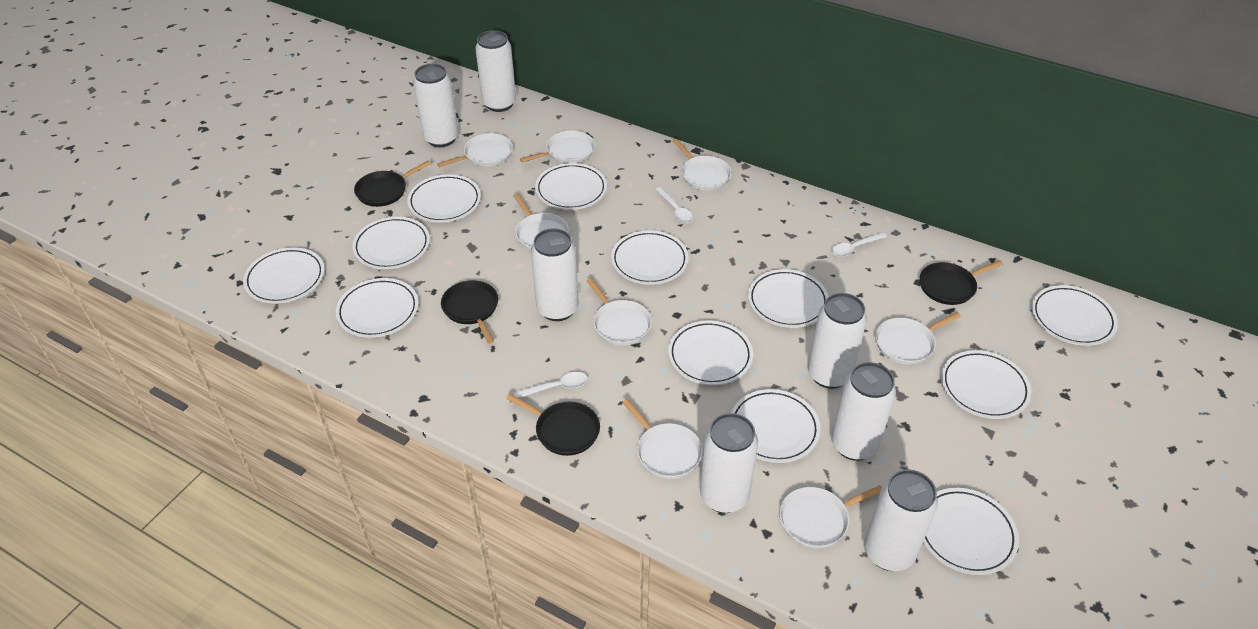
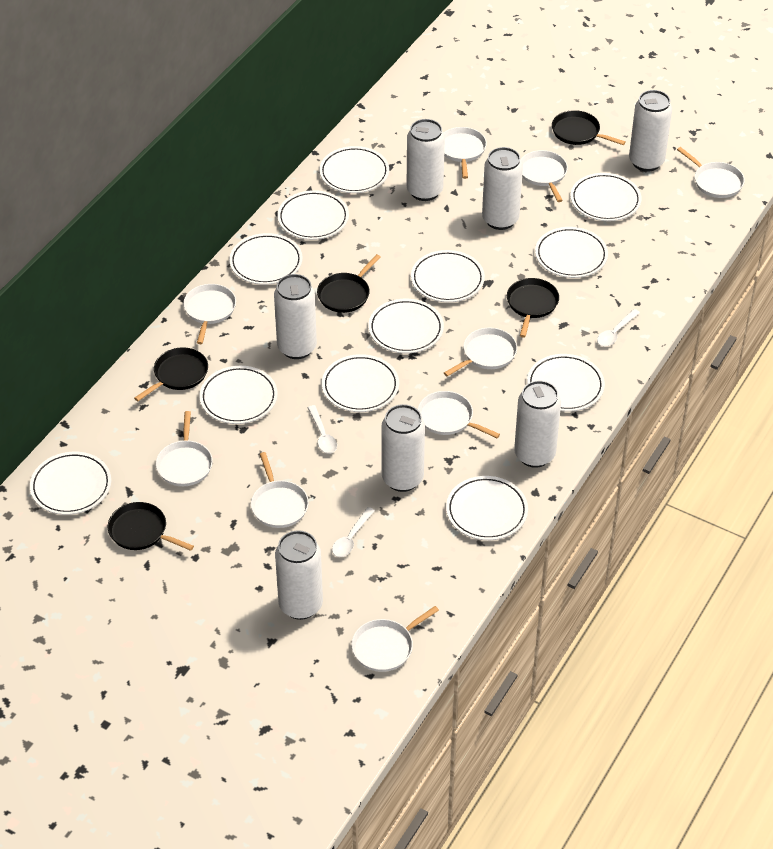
black pan: 4 -> 5
white pan: 8 -> 9

